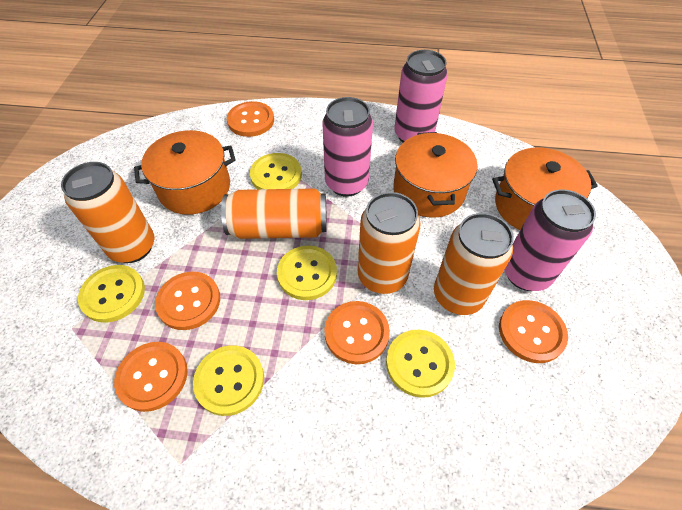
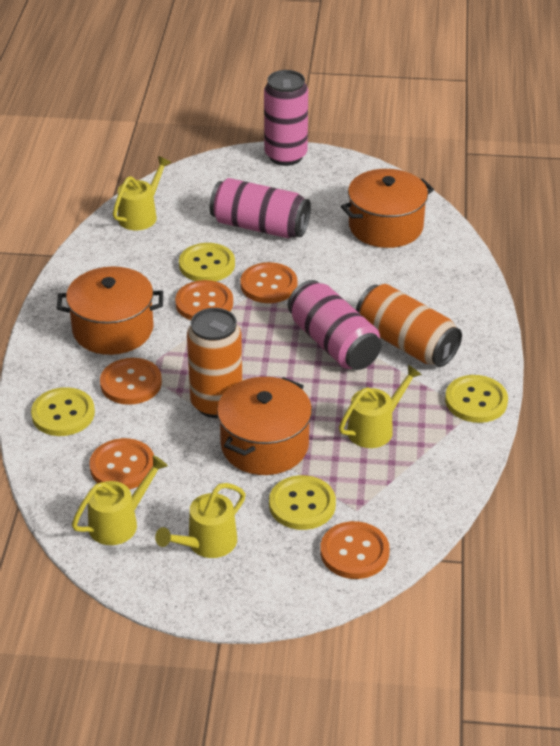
orange can: 4 -> 2
yellow button: 5 -> 4
yellow watering can: 0 -> 4

